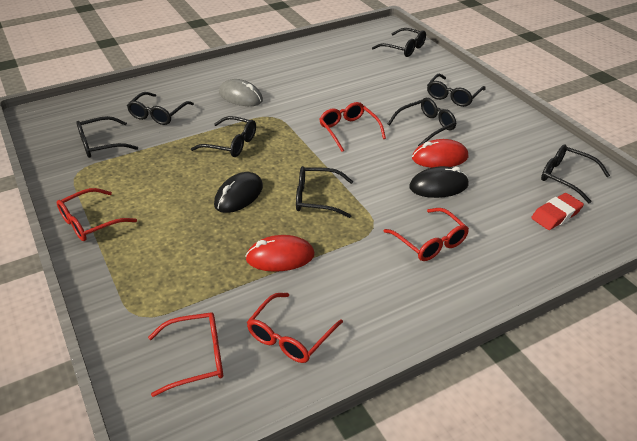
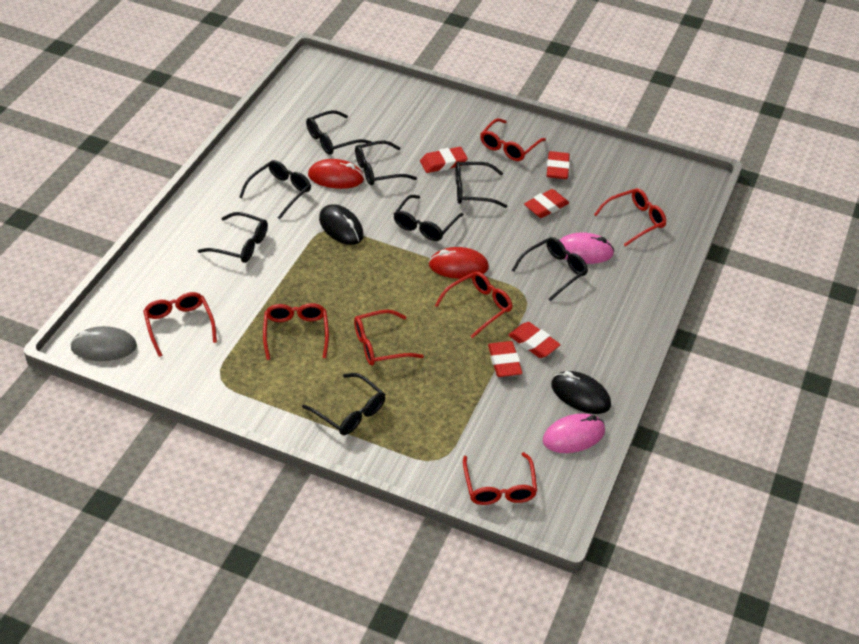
pink mouse: 0 -> 2
red eraser: 1 -> 5
red glasses: 5 -> 7

